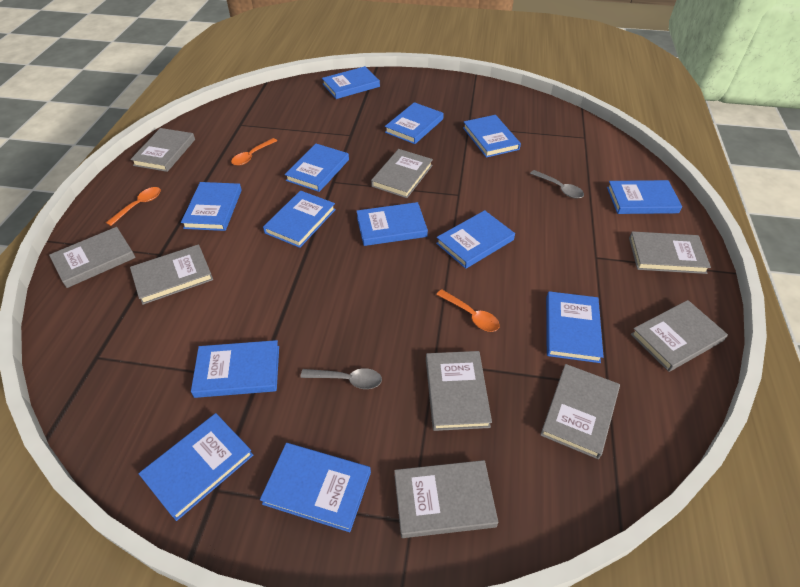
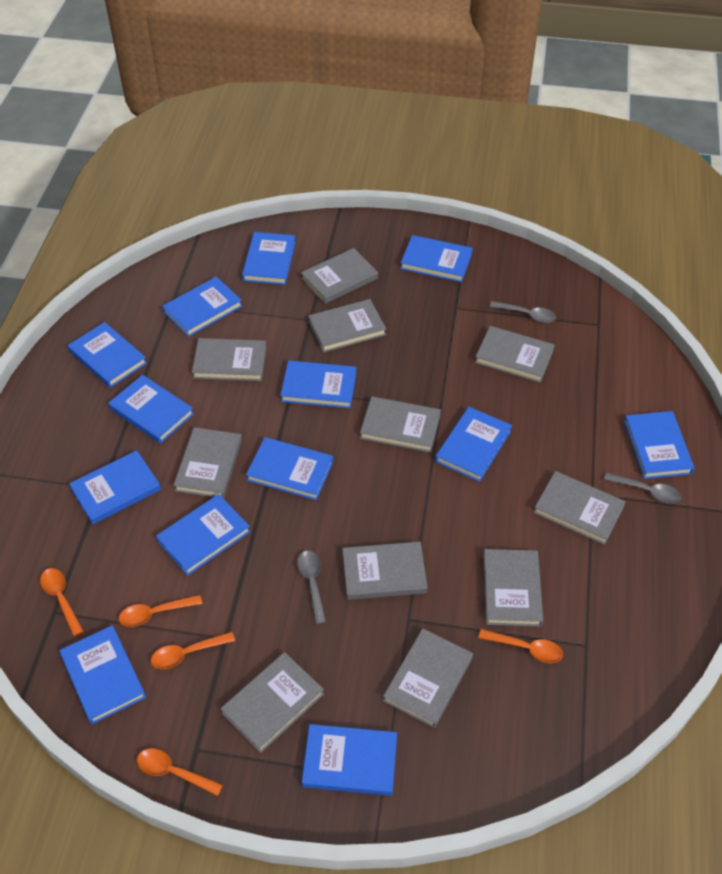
grey book: 9 -> 11
grey spoon: 2 -> 3
orange spoon: 3 -> 5

